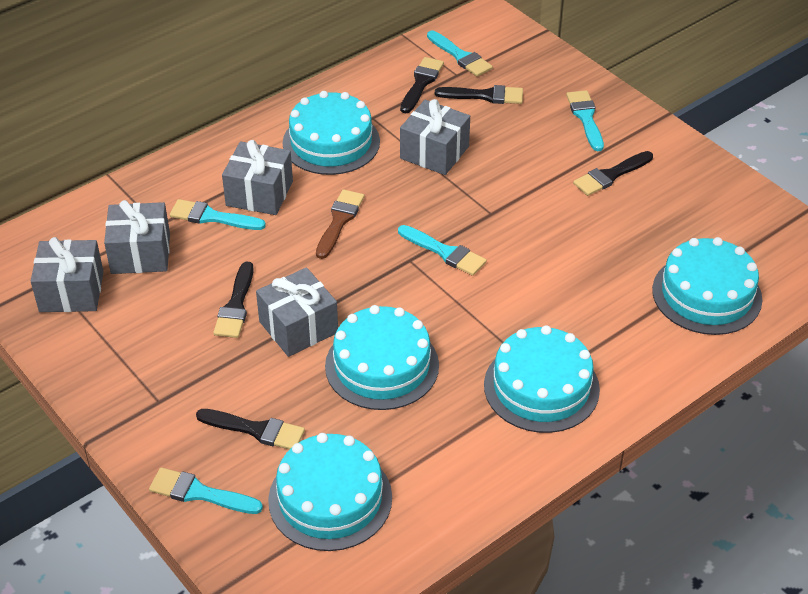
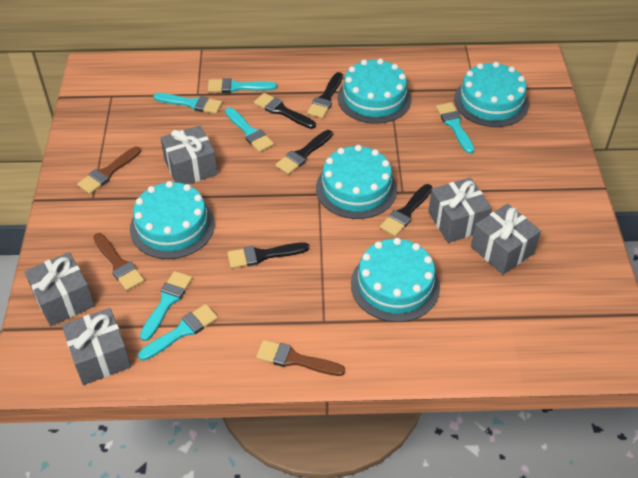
brown brush: 1 -> 3
turquoise brush: 5 -> 6

